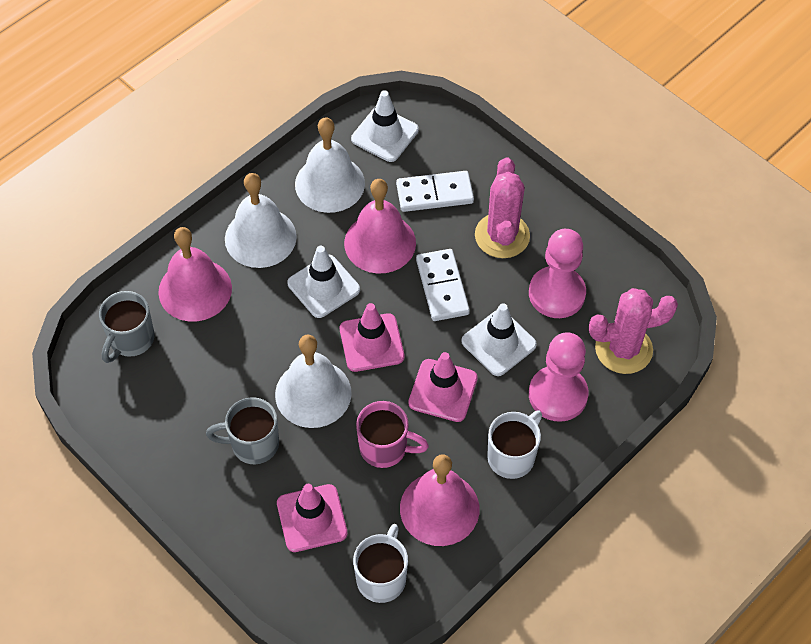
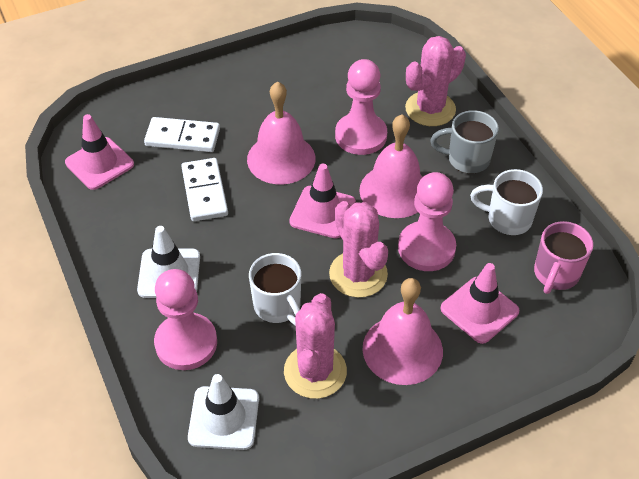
grey mug: 2 -> 1
pink cactus: 2 -> 3
pink pawn: 2 -> 3
white bell: 3 -> 0
white traffic cone: 3 -> 2

